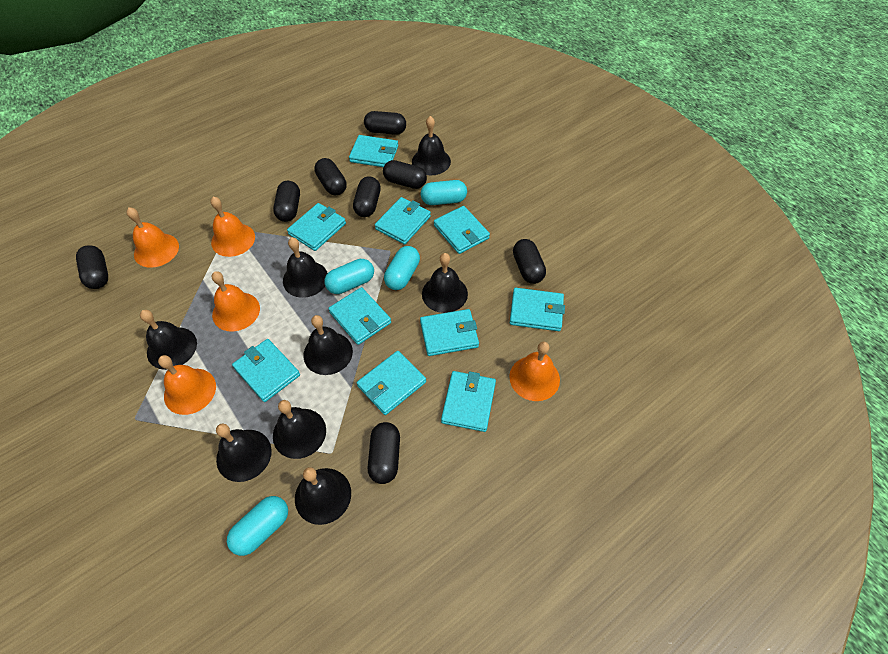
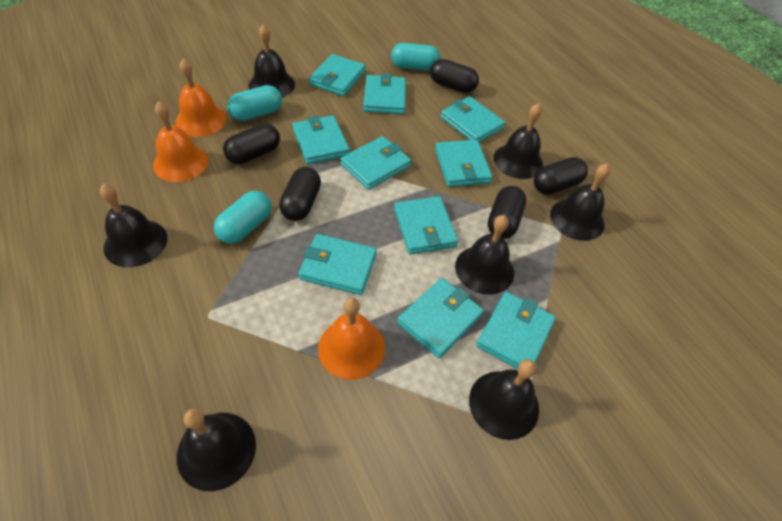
black bell: 8 -> 7
black capsule: 8 -> 5
orange bell: 5 -> 3
turquoise capsule: 4 -> 3

